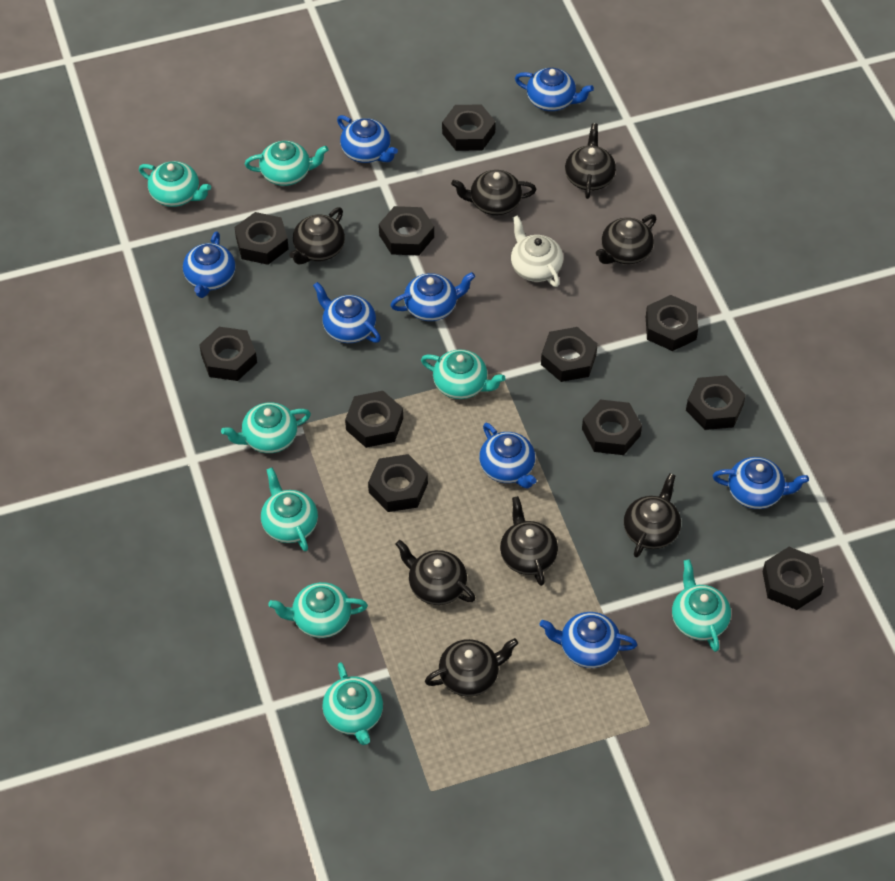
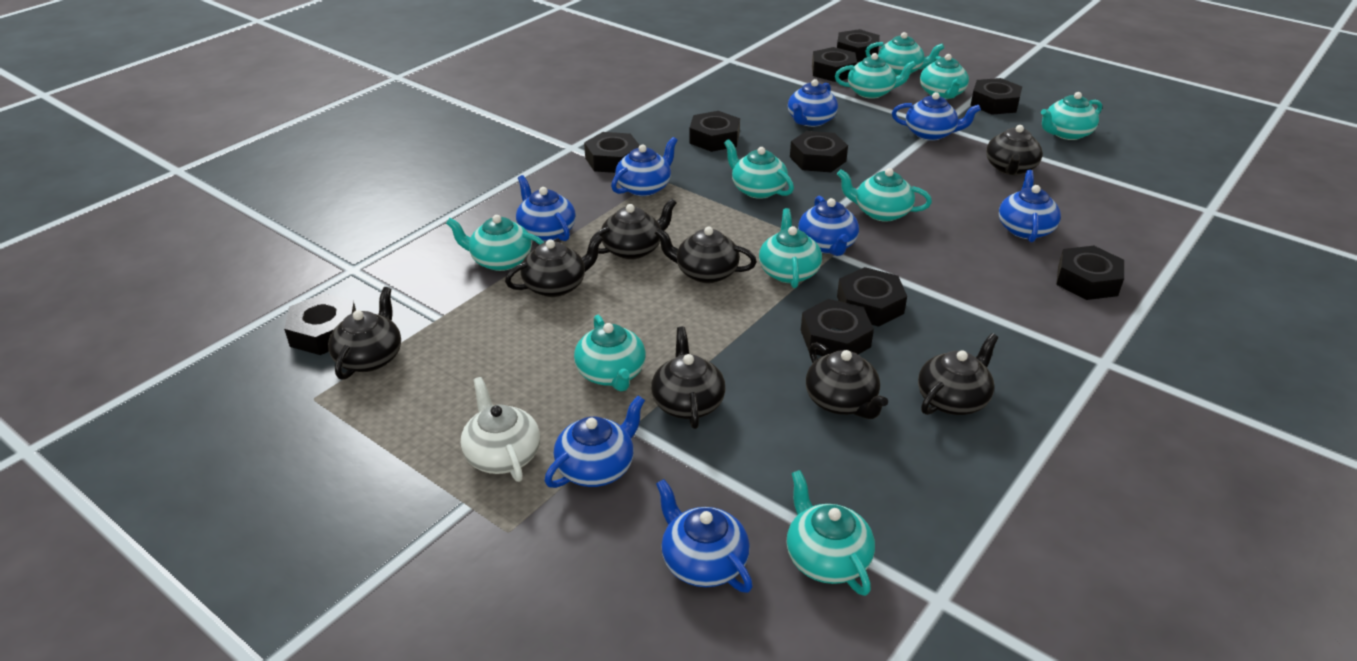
black nut: 11 -> 10
turquoise teapot: 8 -> 10

